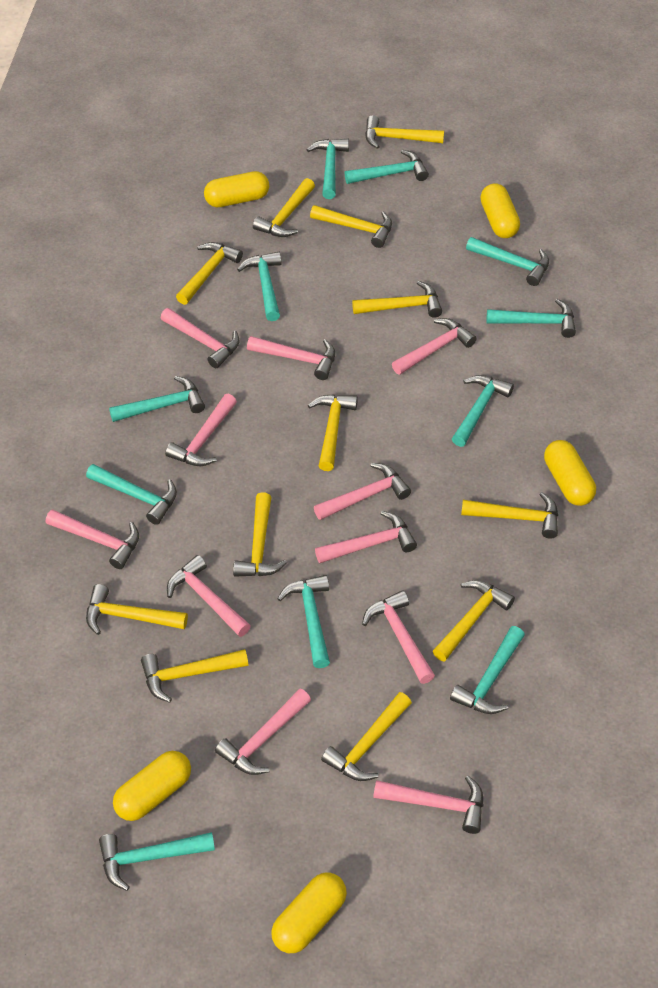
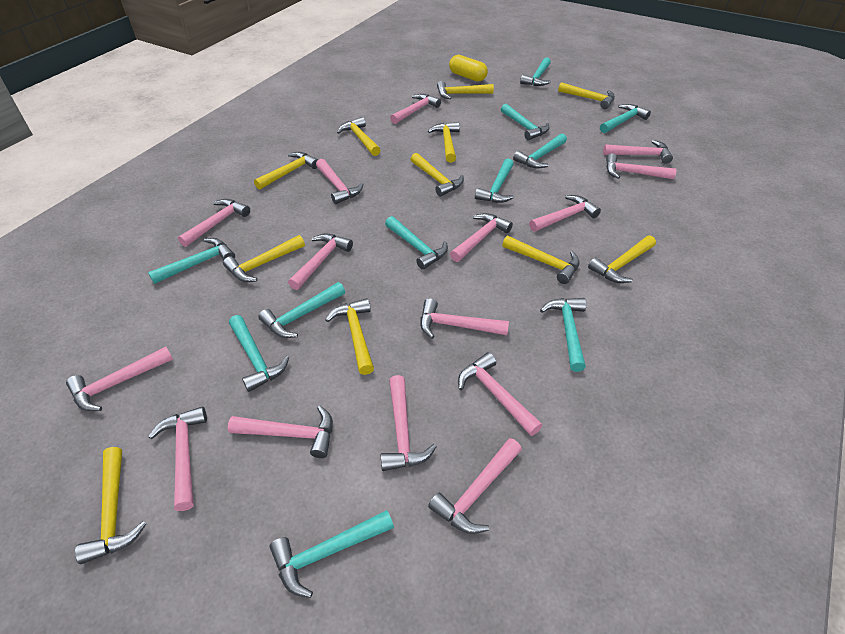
pink hammer: 11 -> 15
yellow capsule: 5 -> 1
yellow hammer: 12 -> 11

